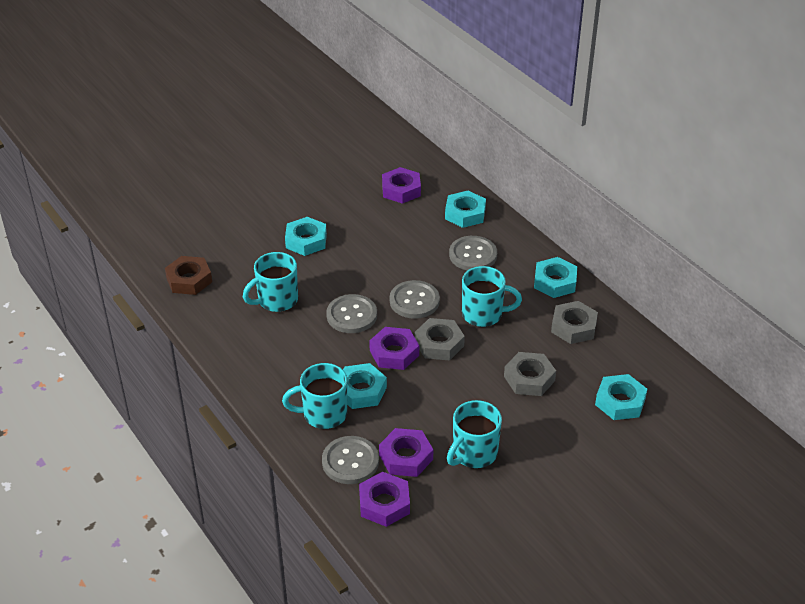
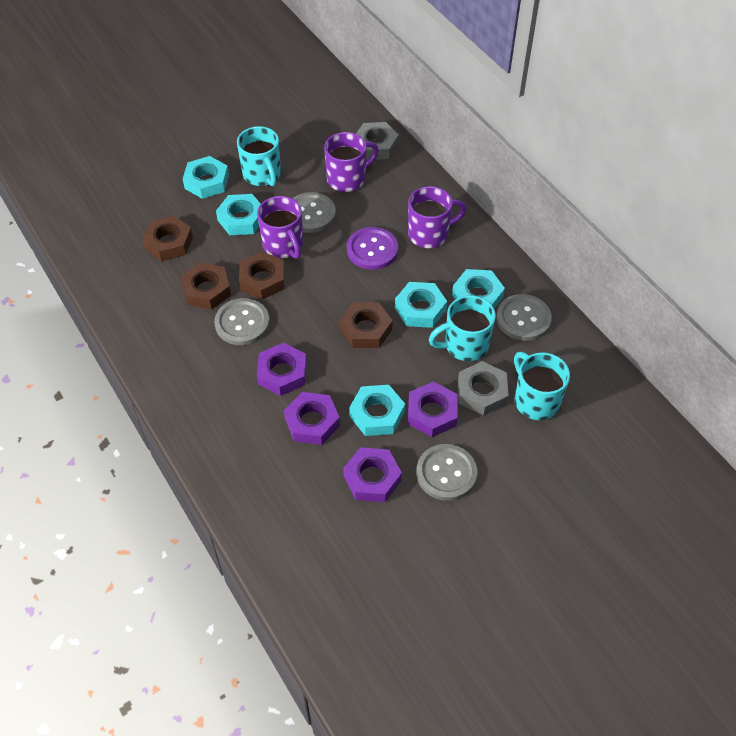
brown nut: 1 -> 4
grey nut: 3 -> 2
purple button: 0 -> 1
purple mug: 0 -> 3
turquoise mug: 4 -> 3

